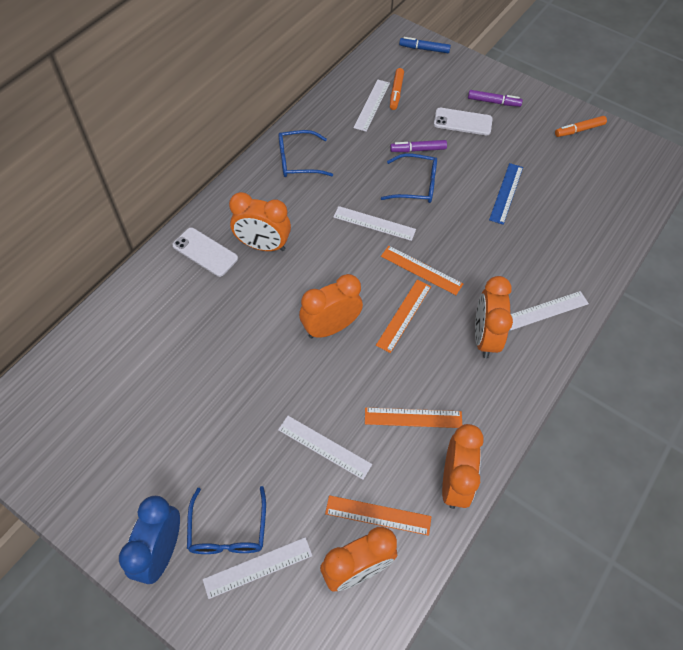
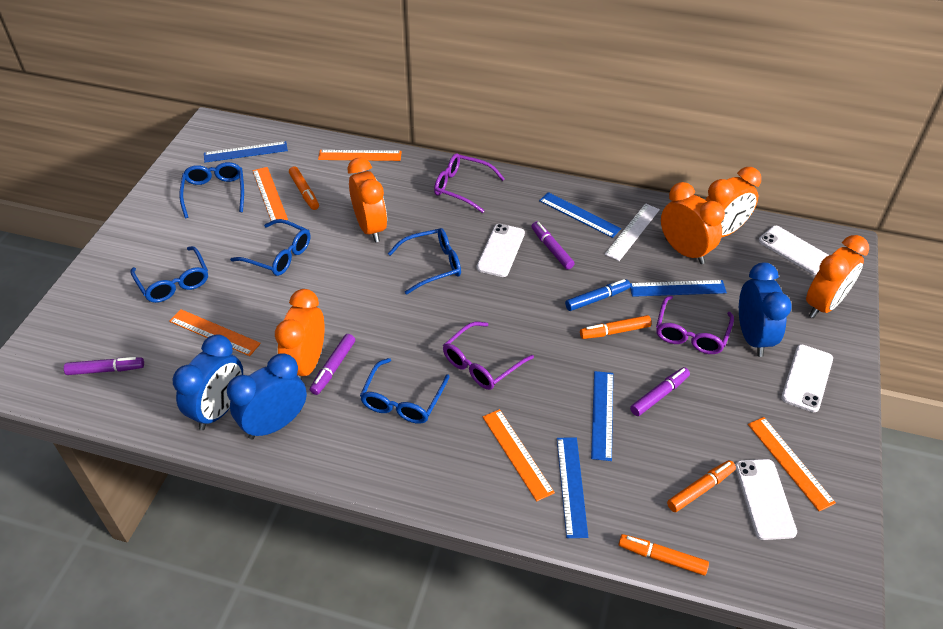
blue clock: 1 -> 3
blue glasses: 3 -> 5
blue ruler: 1 -> 5
orange marker: 2 -> 4
orange ruler: 4 -> 5
purple glasses: 0 -> 3
purple marker: 2 -> 4
white phone: 2 -> 4
white ruler: 5 -> 1

